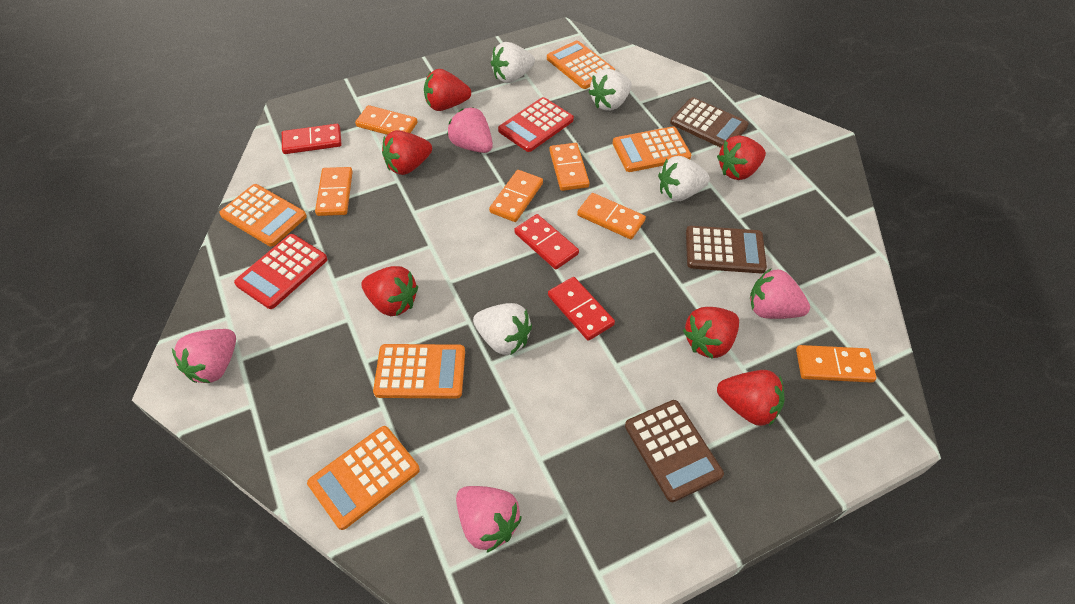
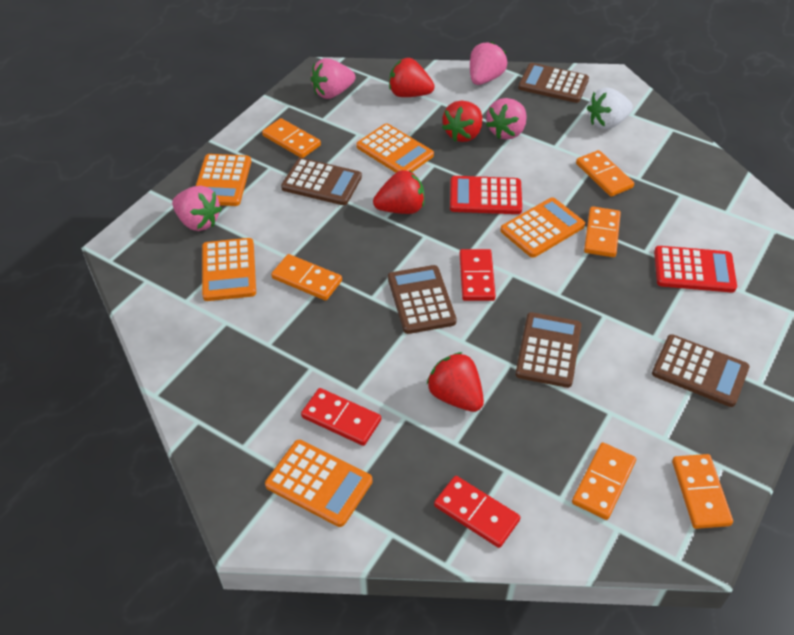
brown calculator: 3 -> 5
red strawberry: 6 -> 4
white strawberry: 4 -> 1

